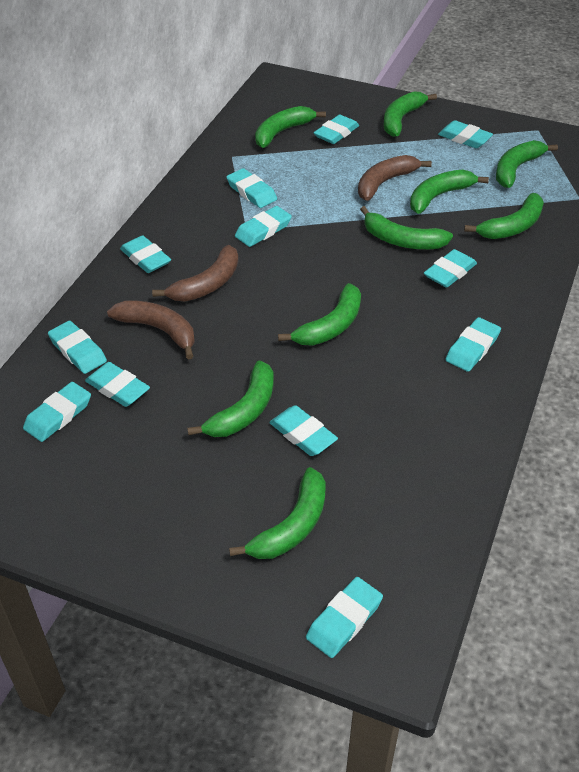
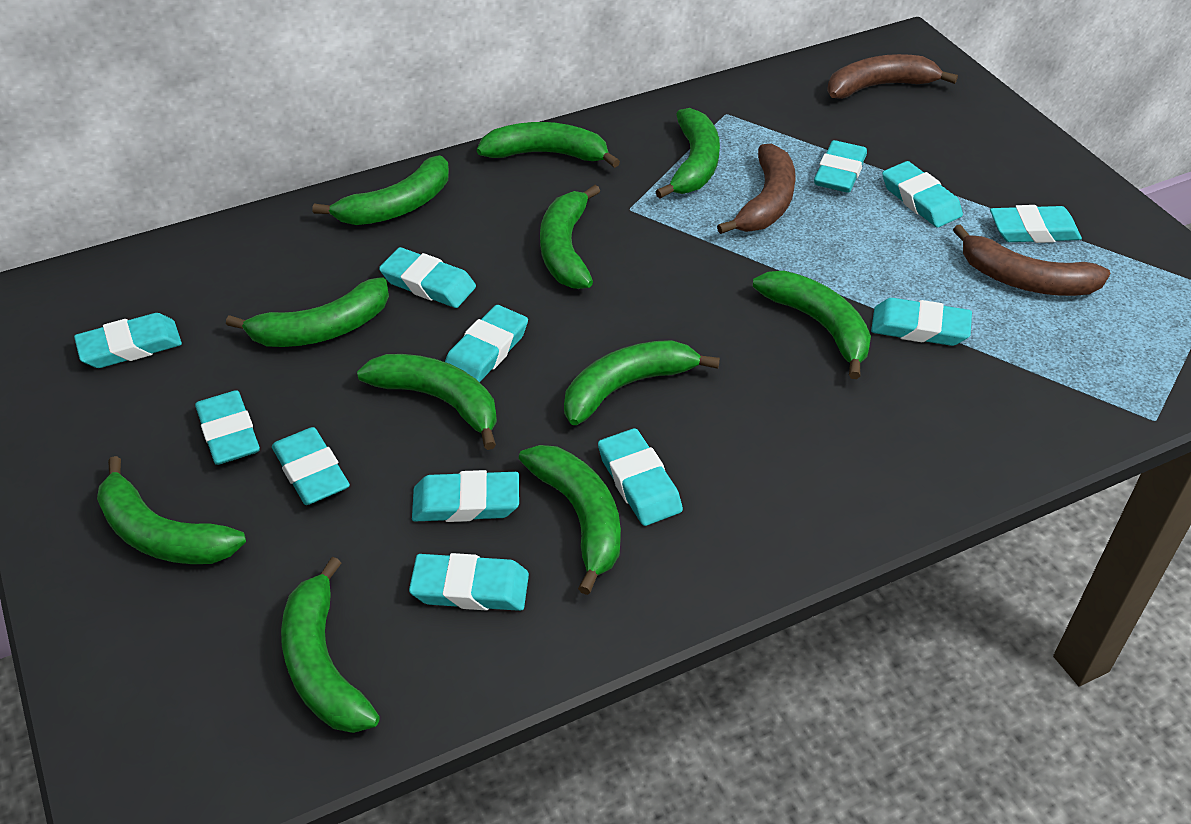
green banana: 9 -> 11

